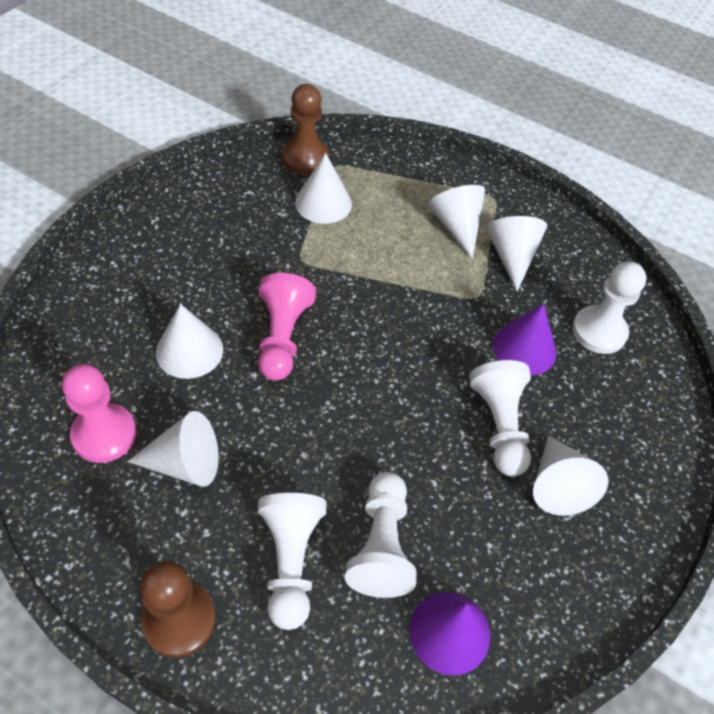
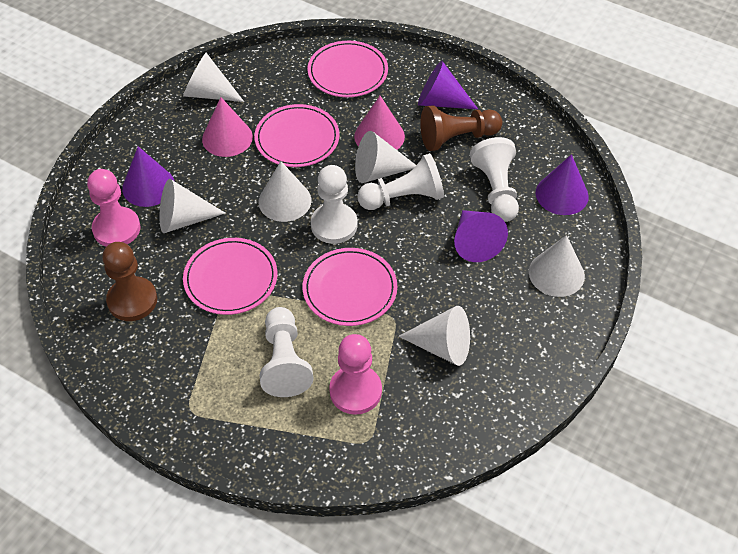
pink cone: 0 -> 2
pink plate: 0 -> 4
purple cone: 2 -> 4

